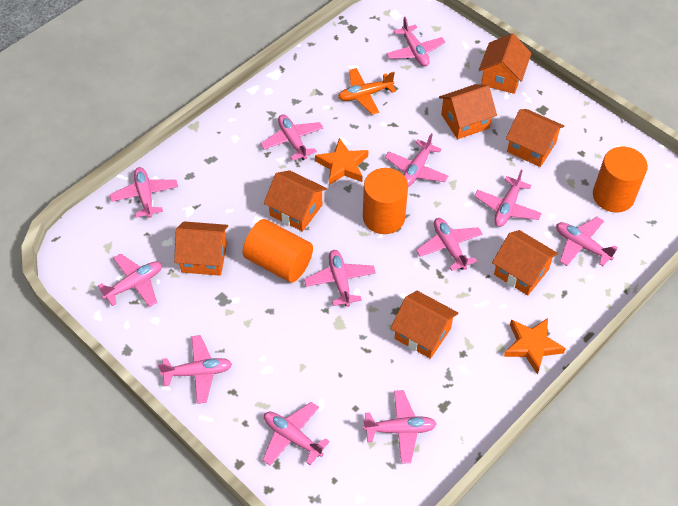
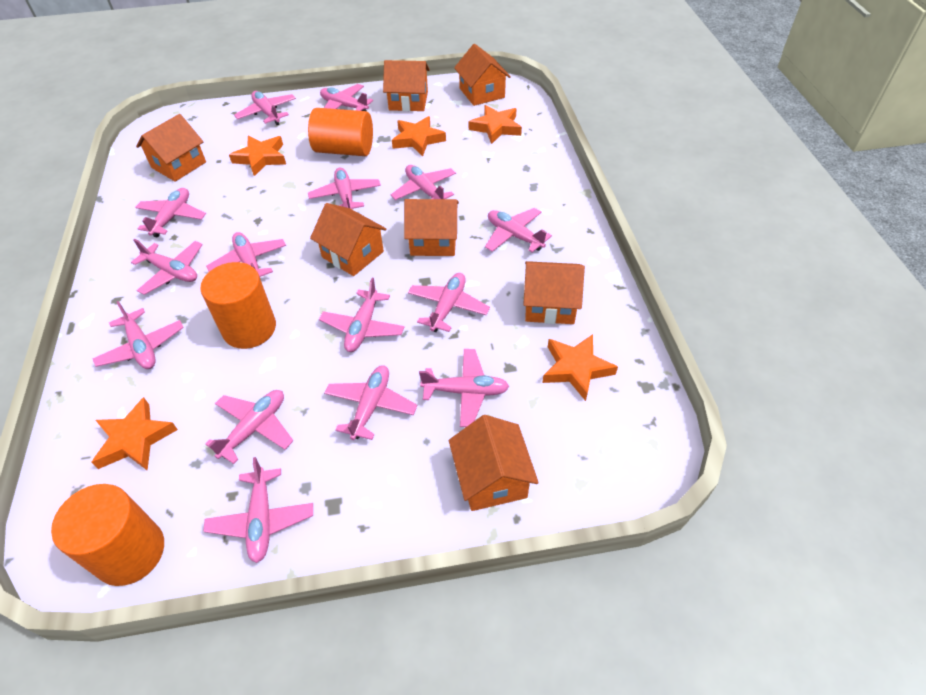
orange plane: 1 -> 0
orange star: 2 -> 5
pink plane: 12 -> 15

